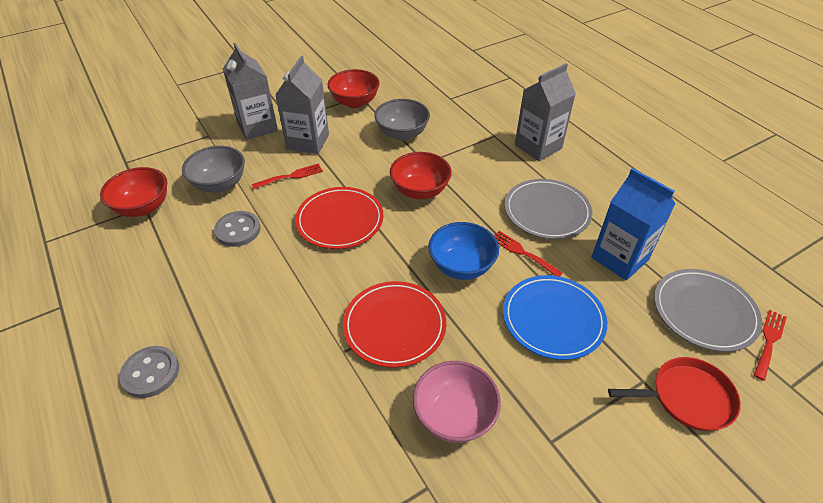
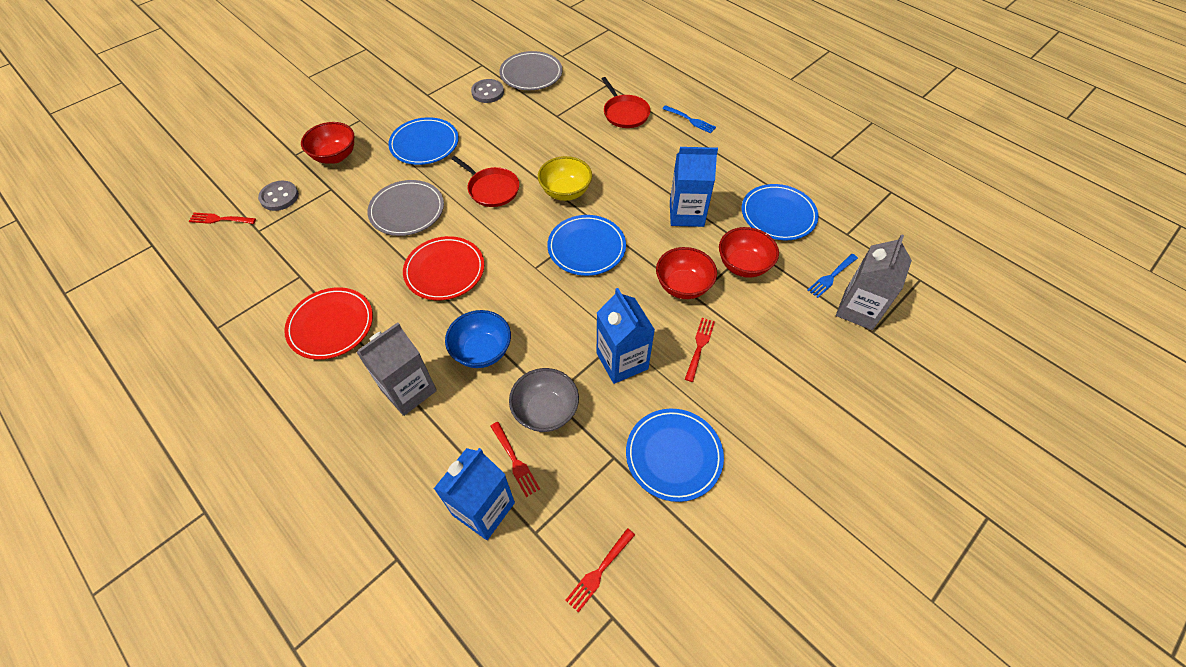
blue carton: 1 -> 3
blue fork: 0 -> 2
blue plate: 1 -> 4
grey bowl: 2 -> 1
grey carton: 3 -> 2
pink bowl: 1 -> 0
red fork: 3 -> 4
red pan: 1 -> 2
yellow bowl: 0 -> 1

